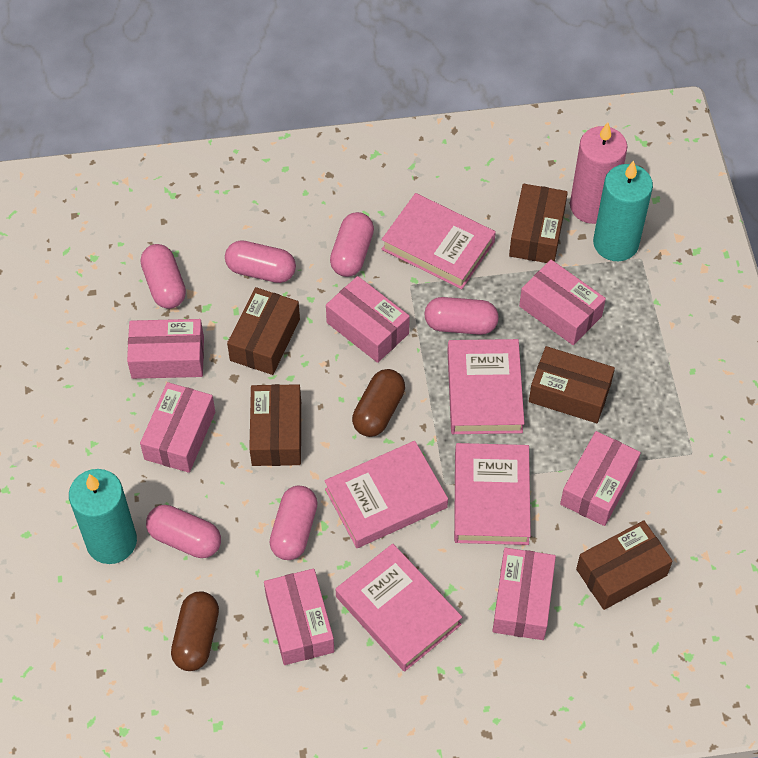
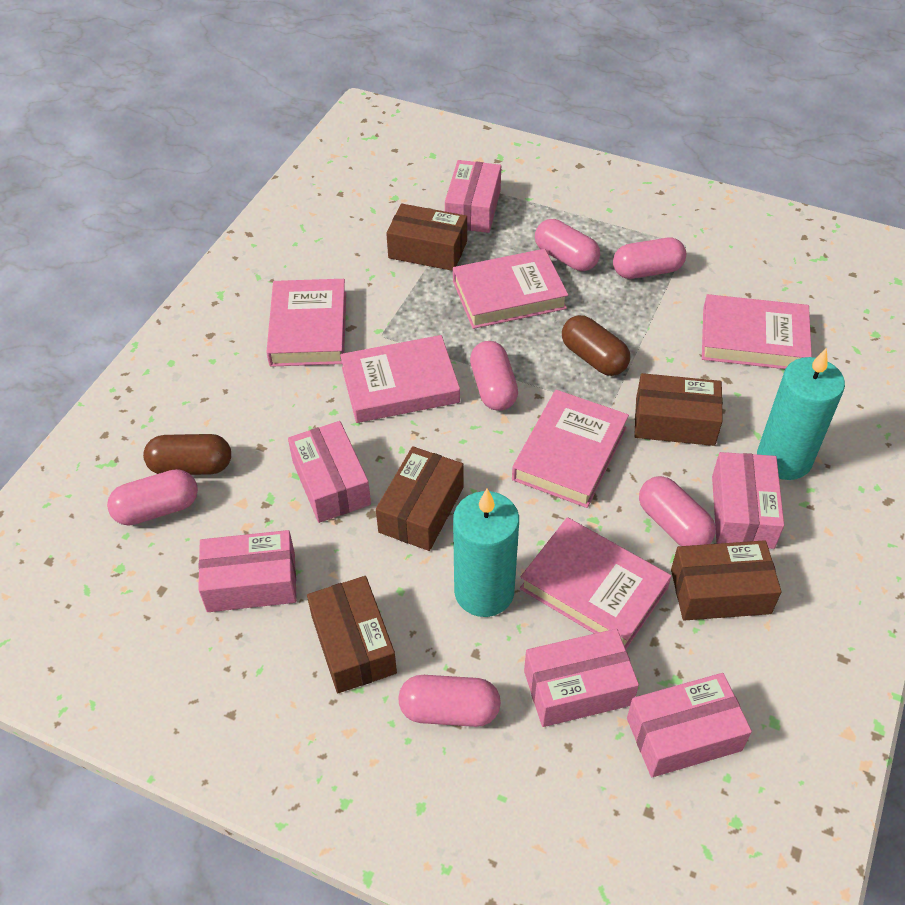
pink book: 5 -> 6
pink box: 7 -> 6
pink candle: 1 -> 0

